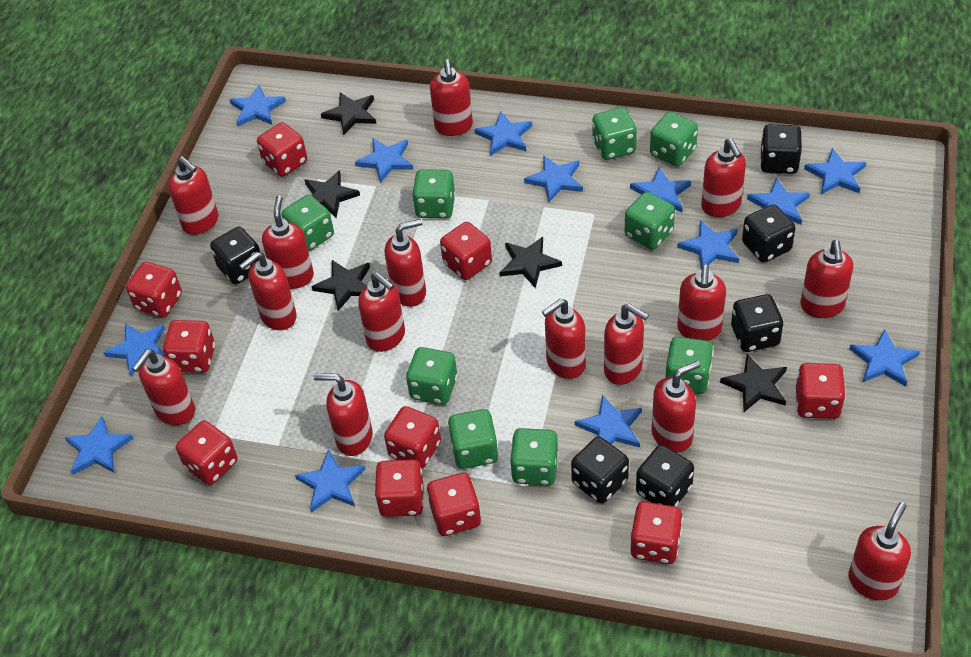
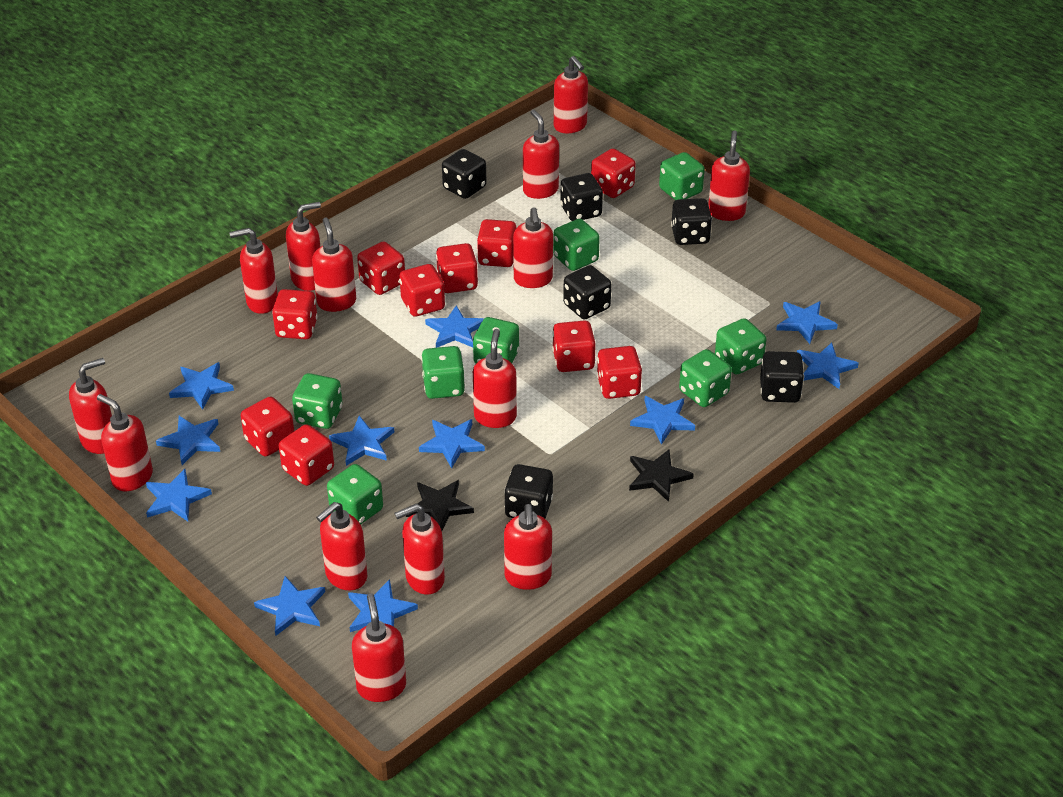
black star: 5 -> 2
blue star: 13 -> 11
green dice: 9 -> 8
red soap dispenser: 15 -> 14

